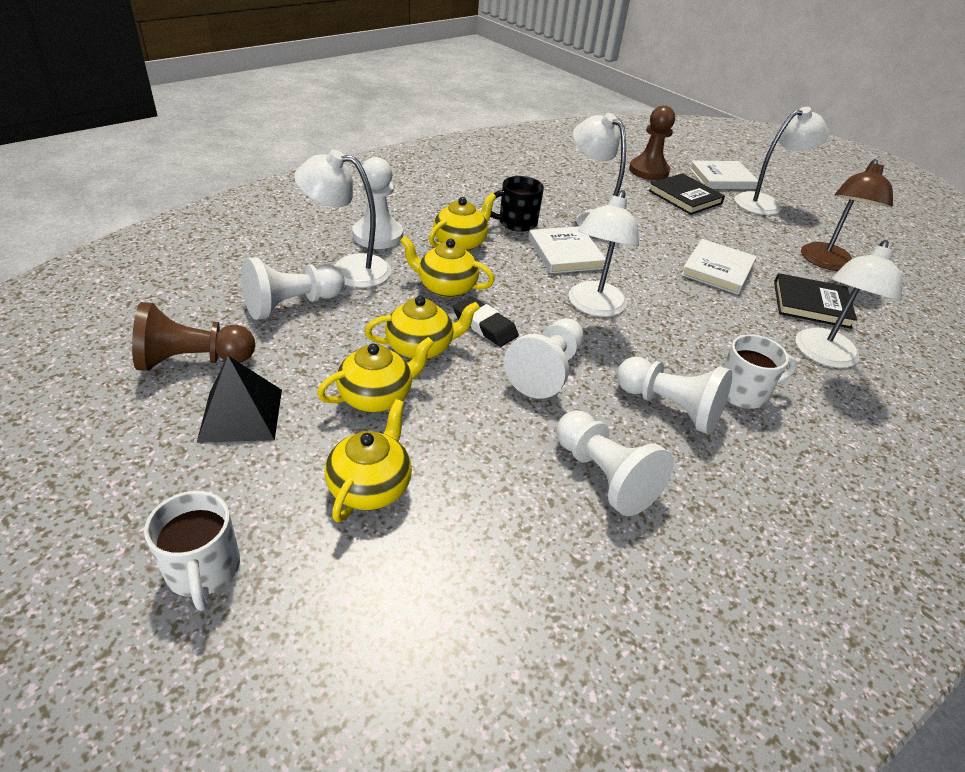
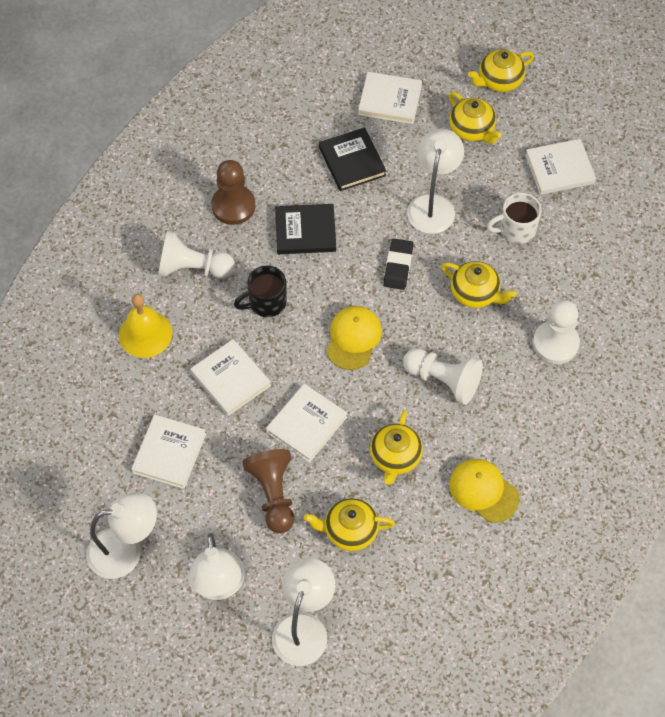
black pyramid: 1 -> 0
brown lamp: 1 -> 0
white book: 3 -> 5
white lamp: 5 -> 4
white mug: 2 -> 1
white pawn: 5 -> 3
yellow bell: 0 -> 1
yellow cap: 0 -> 2

